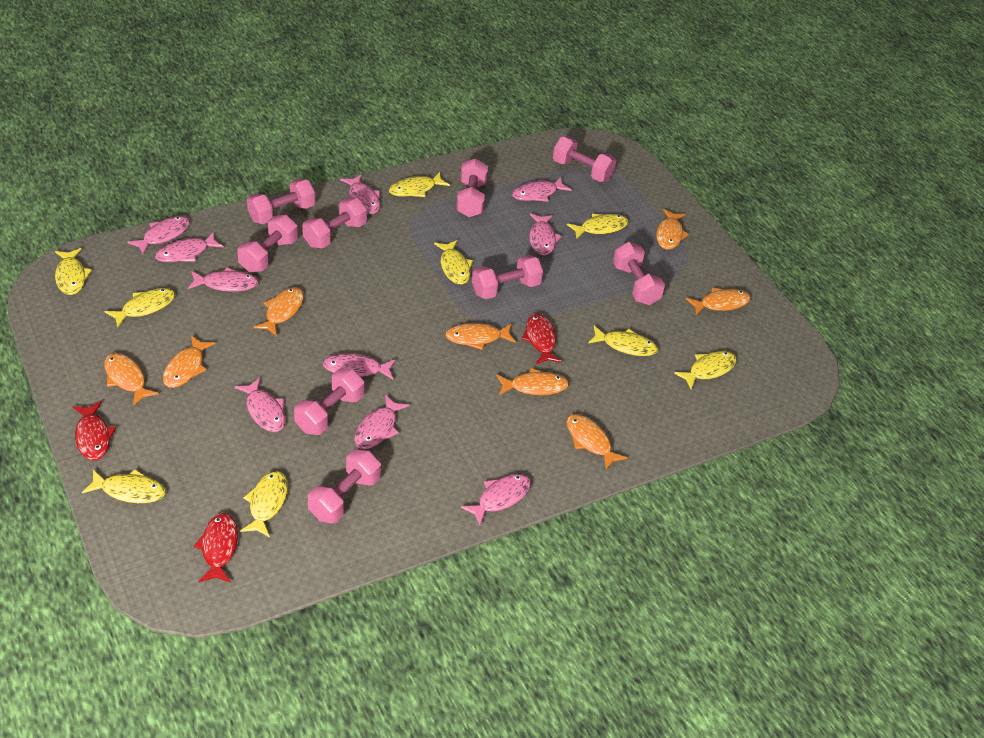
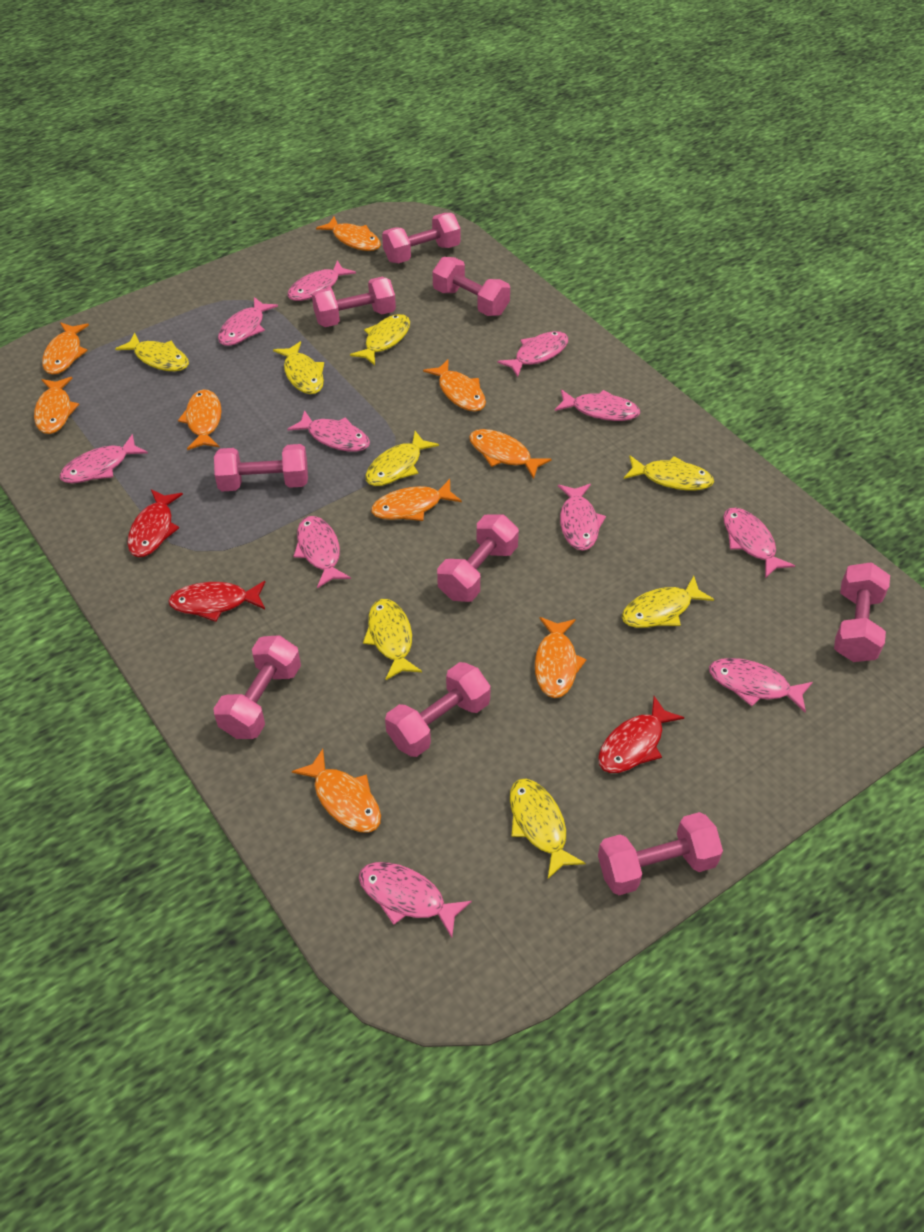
orange fish: 8 -> 9
pink fish: 10 -> 11
yellow fish: 9 -> 8

